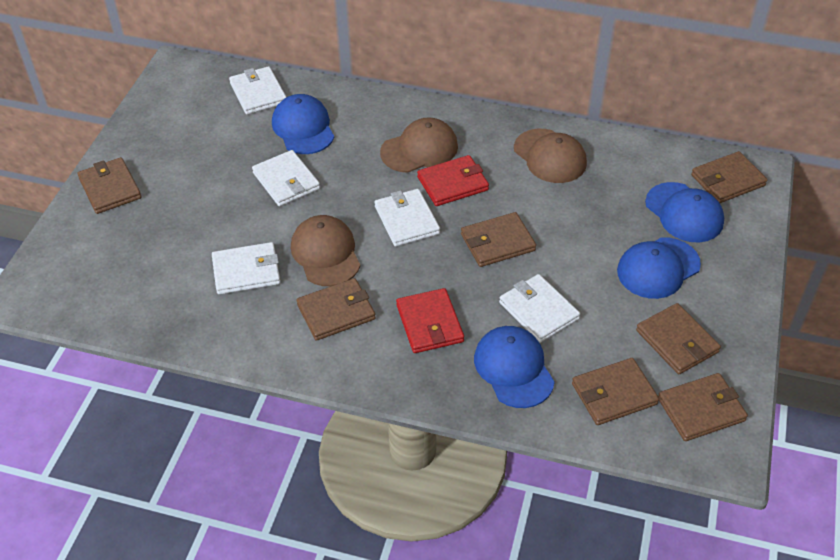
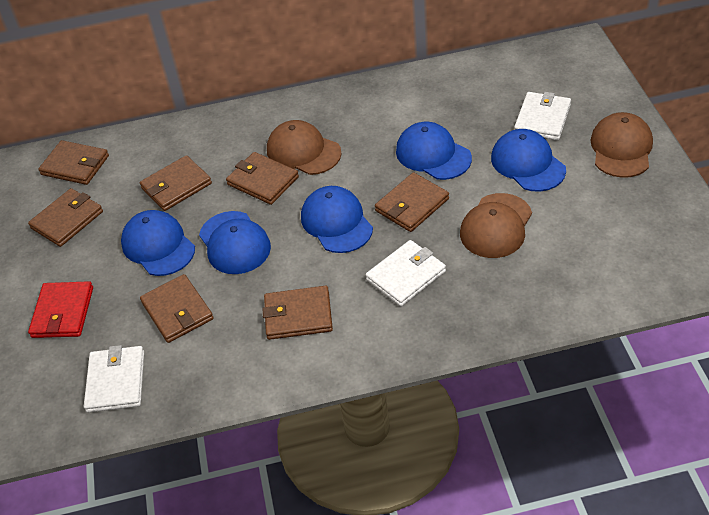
blue cap: 4 -> 5
red wallet: 2 -> 1
white wallet: 5 -> 3

